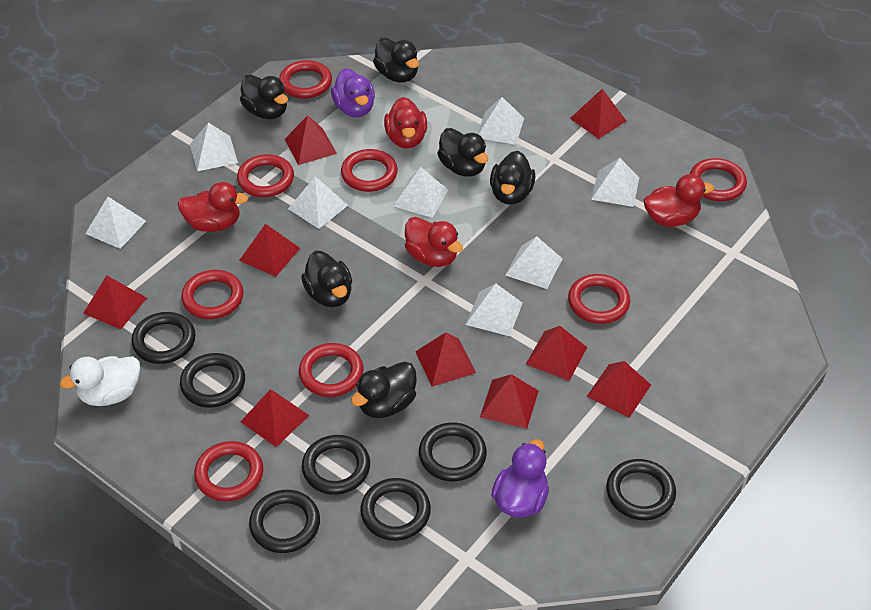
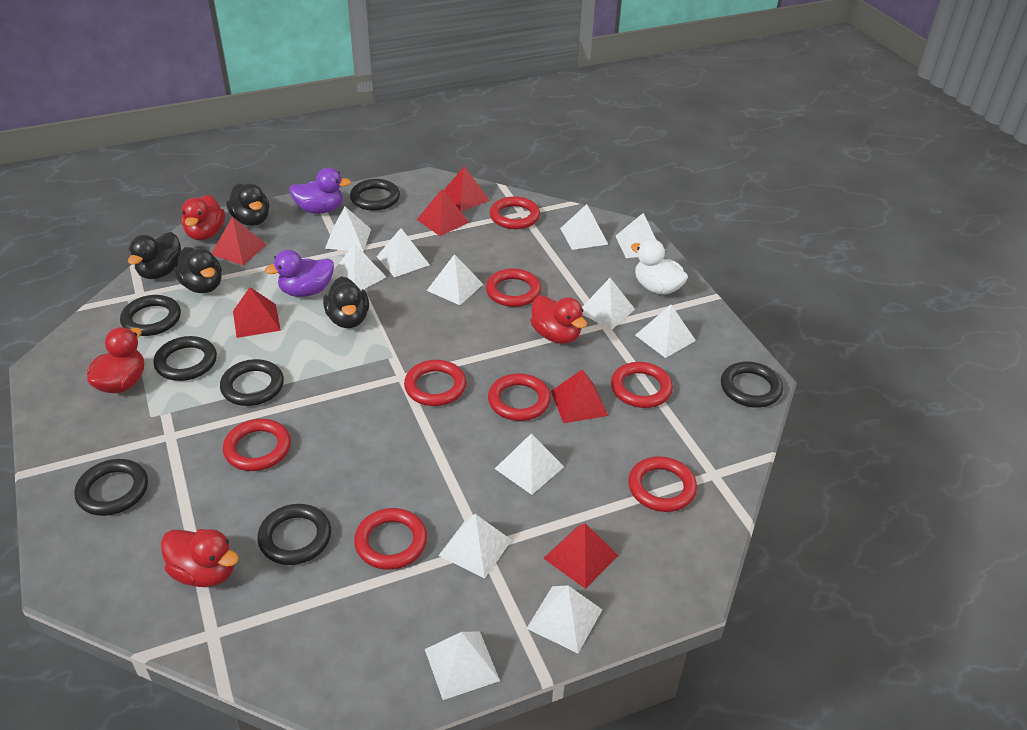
black duck: 6 -> 4
red pyramid: 9 -> 6
white pyramid: 8 -> 12

